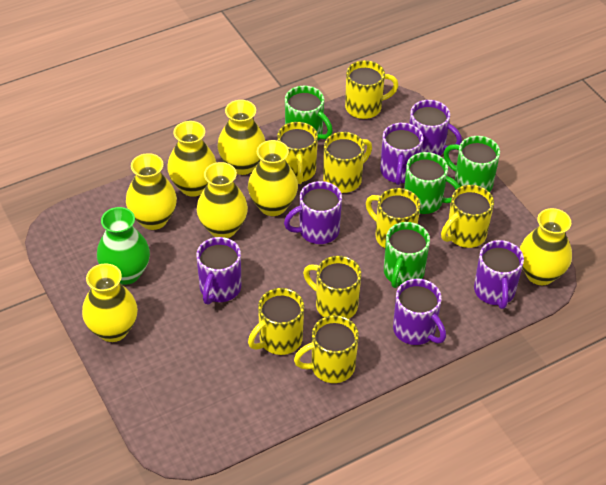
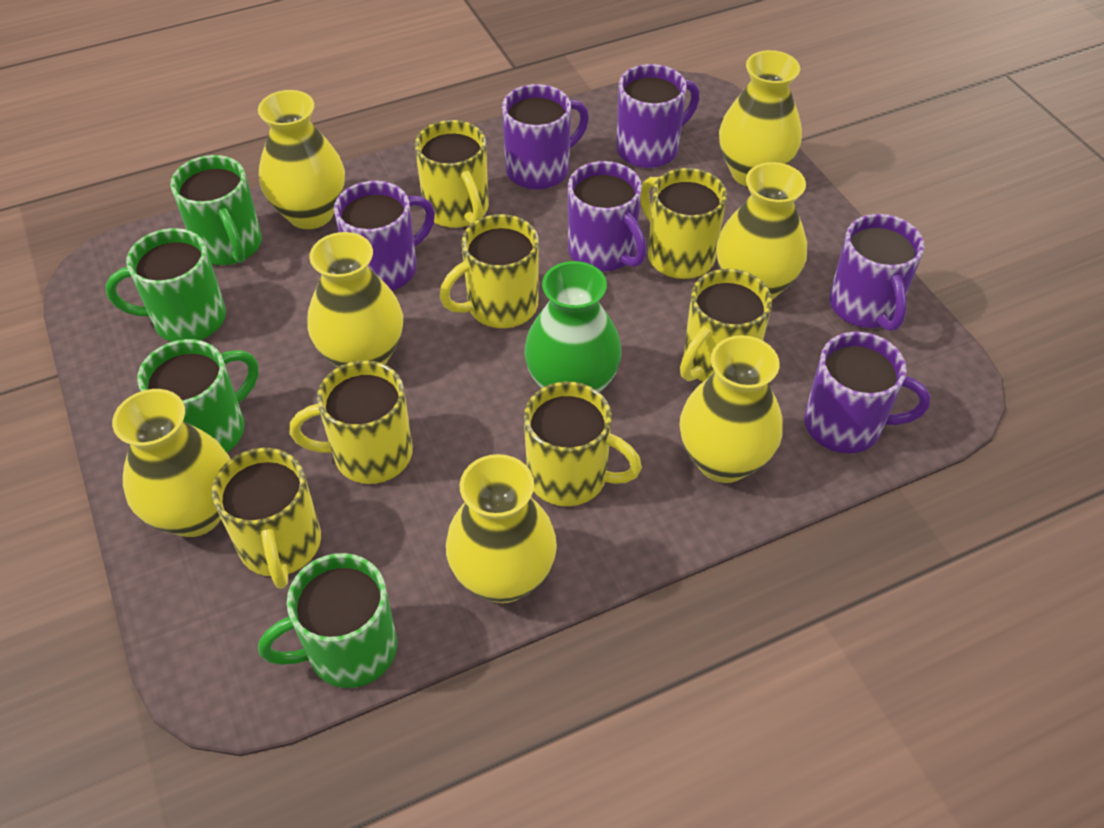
yellow mug: 8 -> 7

